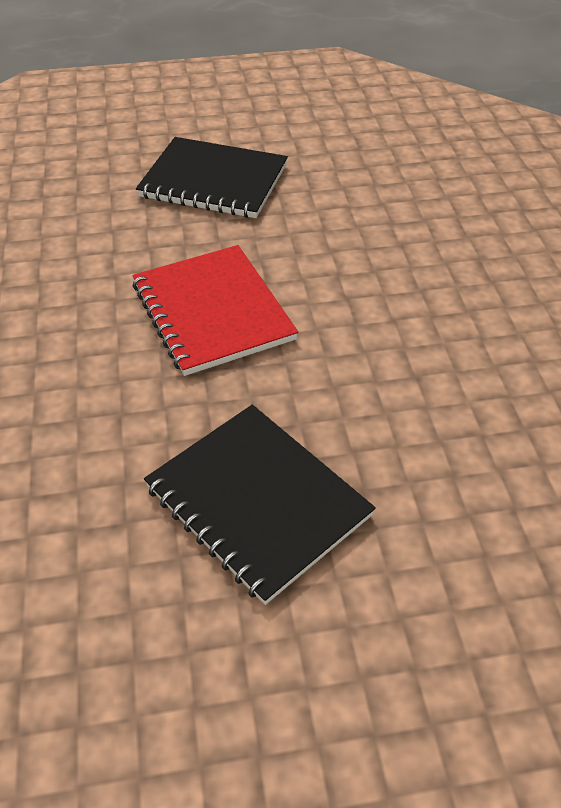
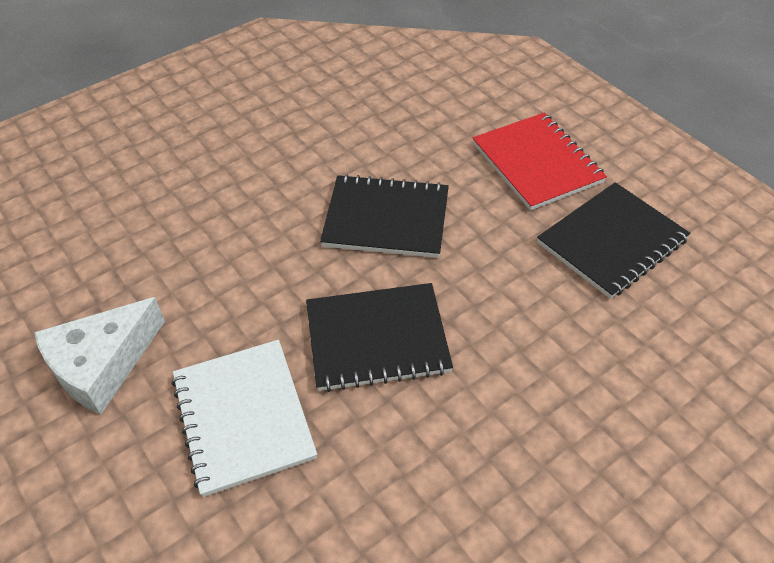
black notebook: 2 -> 3
white cheese: 0 -> 1
white notebook: 0 -> 1

